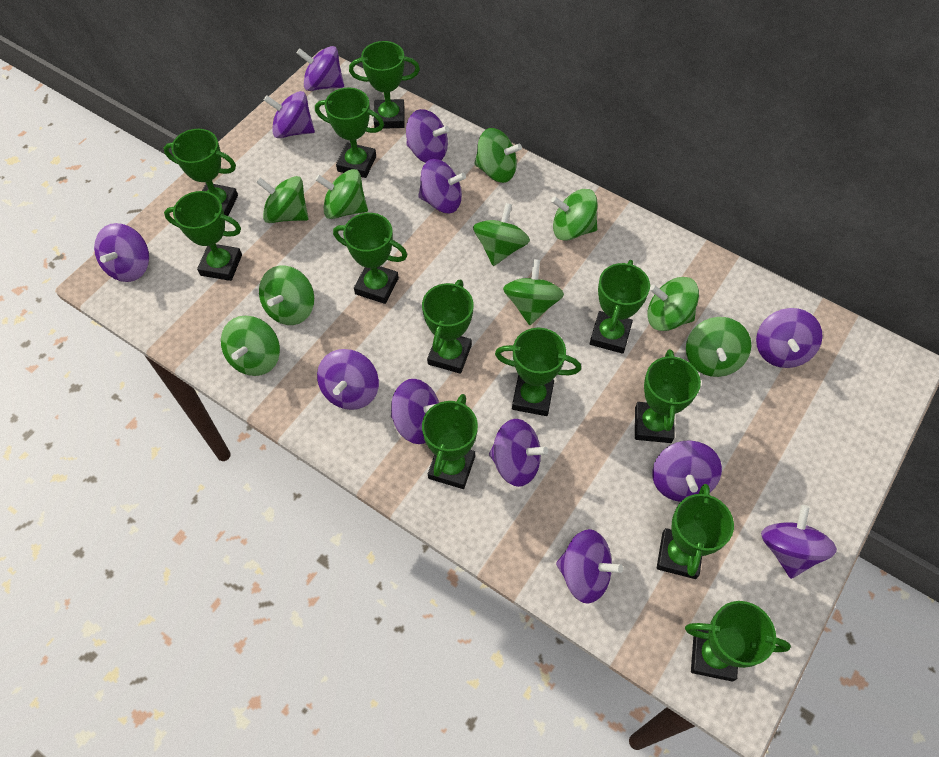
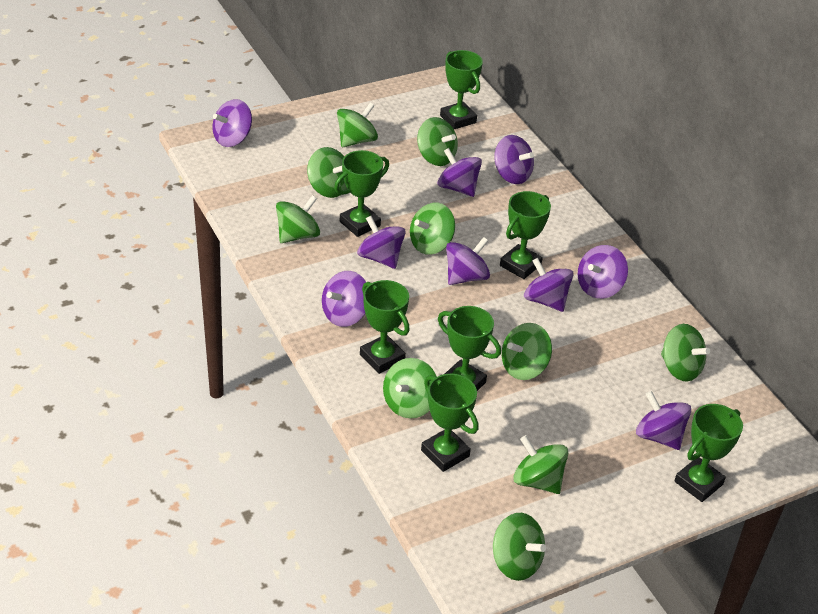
green trophy: 12 -> 7
purple spinning top: 12 -> 9

